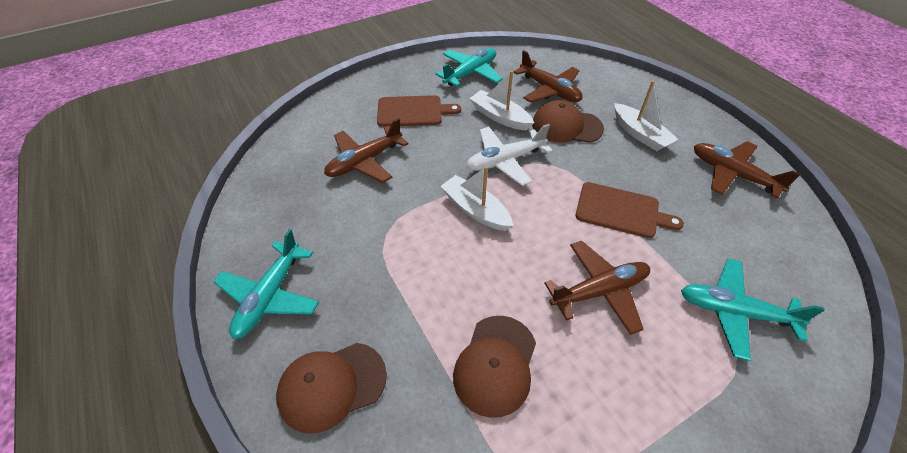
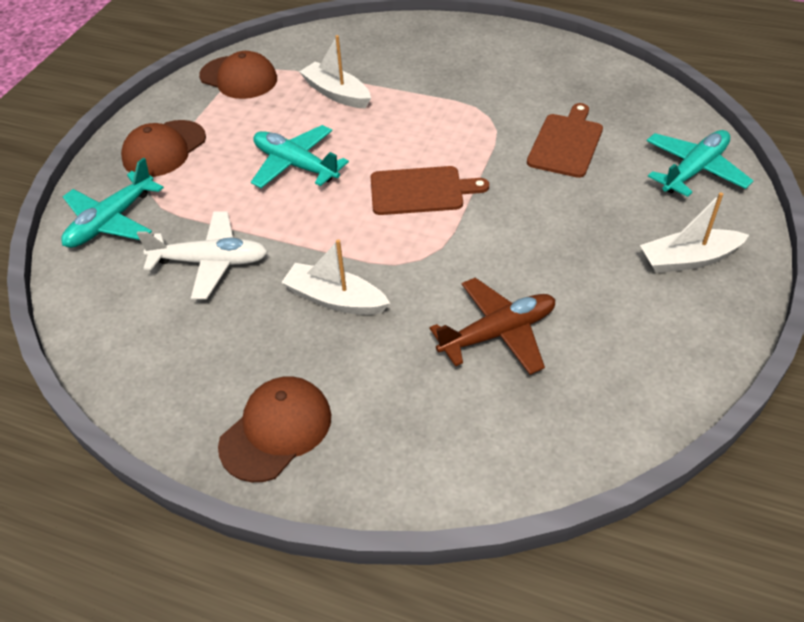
brown plane: 4 -> 1

